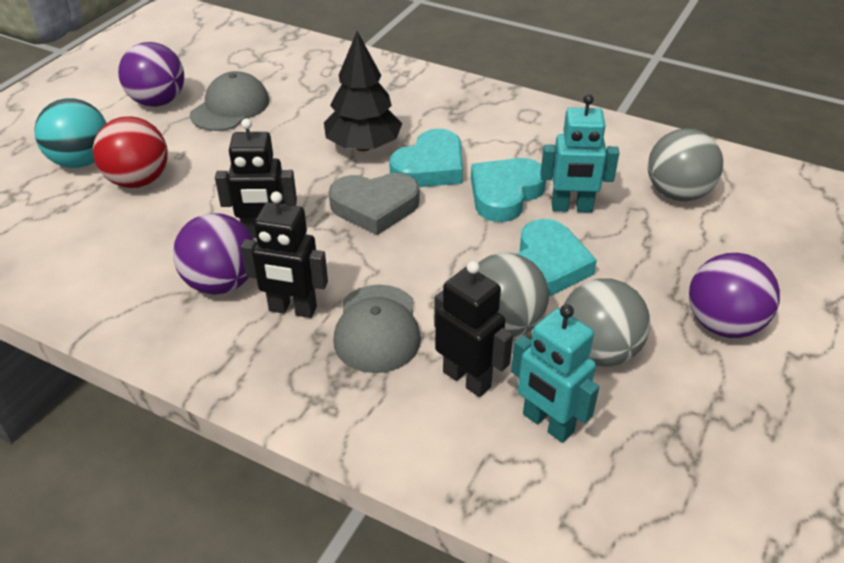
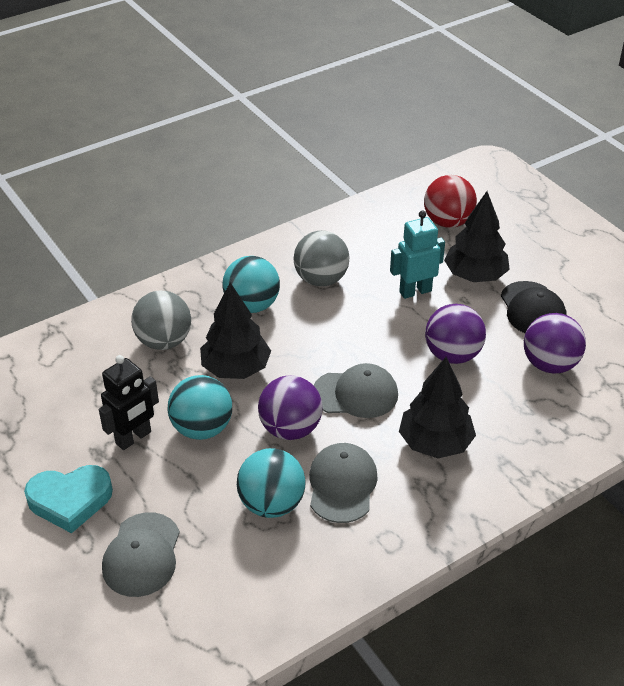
black cap: 0 -> 1
black robot: 3 -> 1
black tree: 1 -> 3
grey ball: 3 -> 2
grey cap: 2 -> 3
grey heart: 1 -> 0
turquoise ball: 1 -> 3
turquoise heart: 3 -> 1
turquoise robot: 2 -> 1

